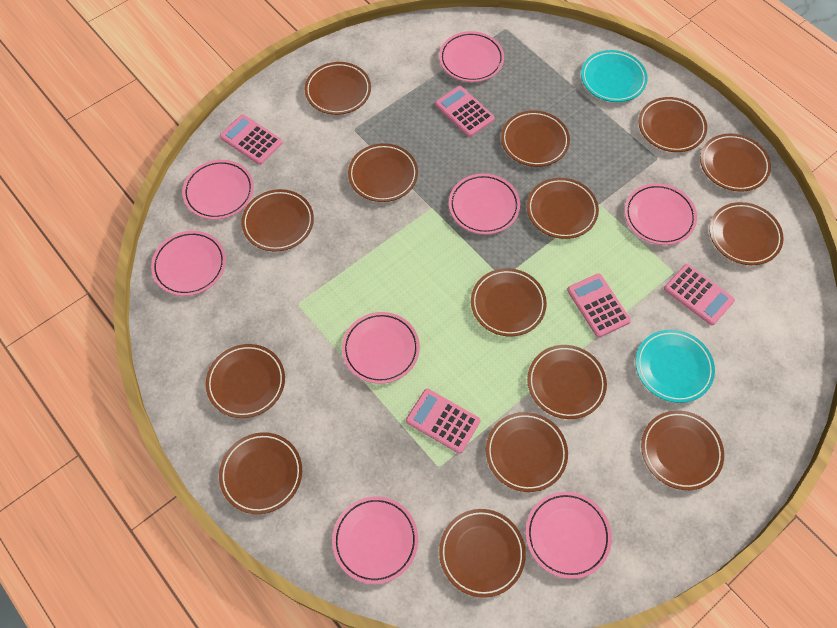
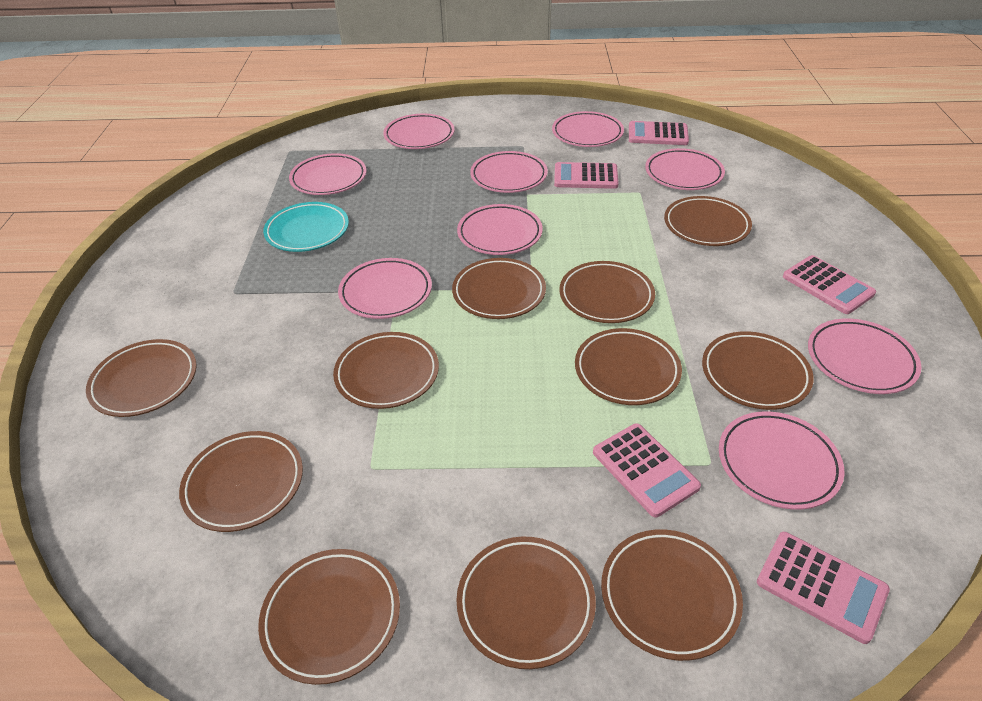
brown plate: 15 -> 11
pink plate: 8 -> 9
turquoise plate: 2 -> 1

